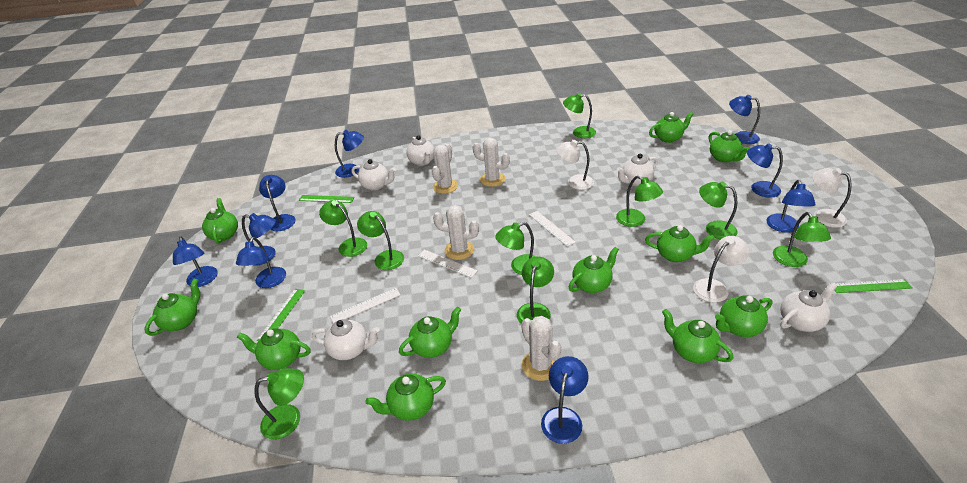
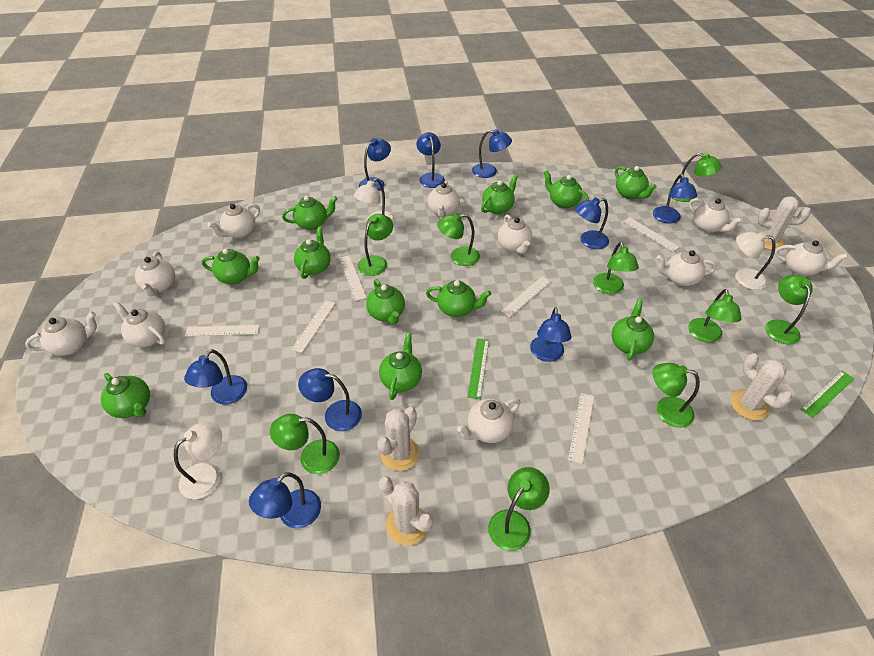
green ruler: 3 -> 2
white ruler: 3 -> 6
white teapot: 5 -> 10

